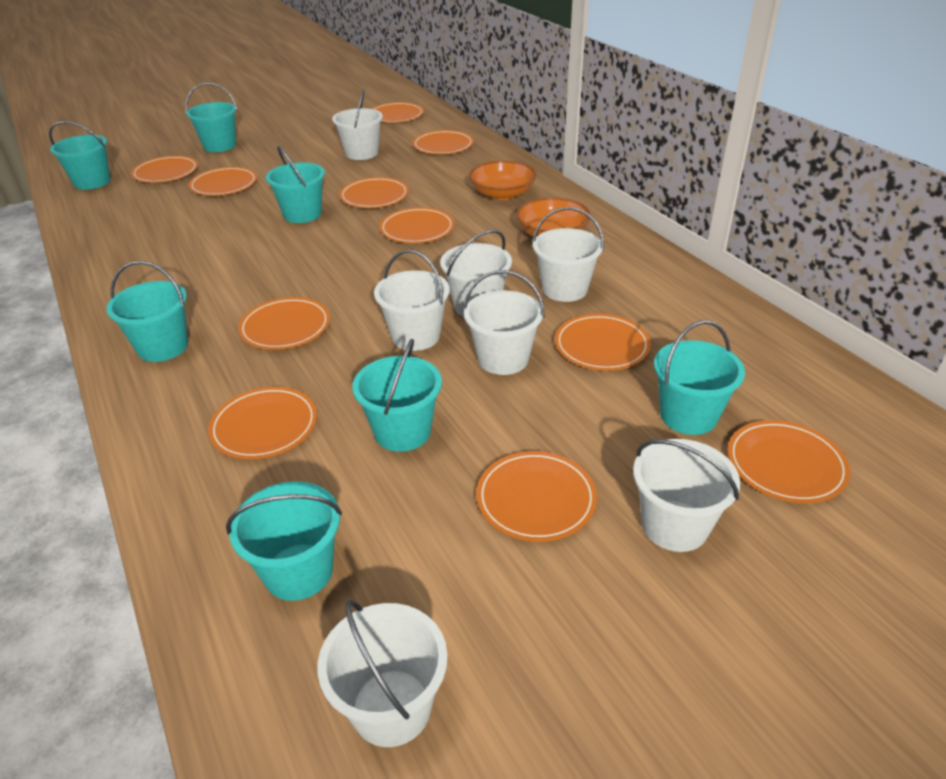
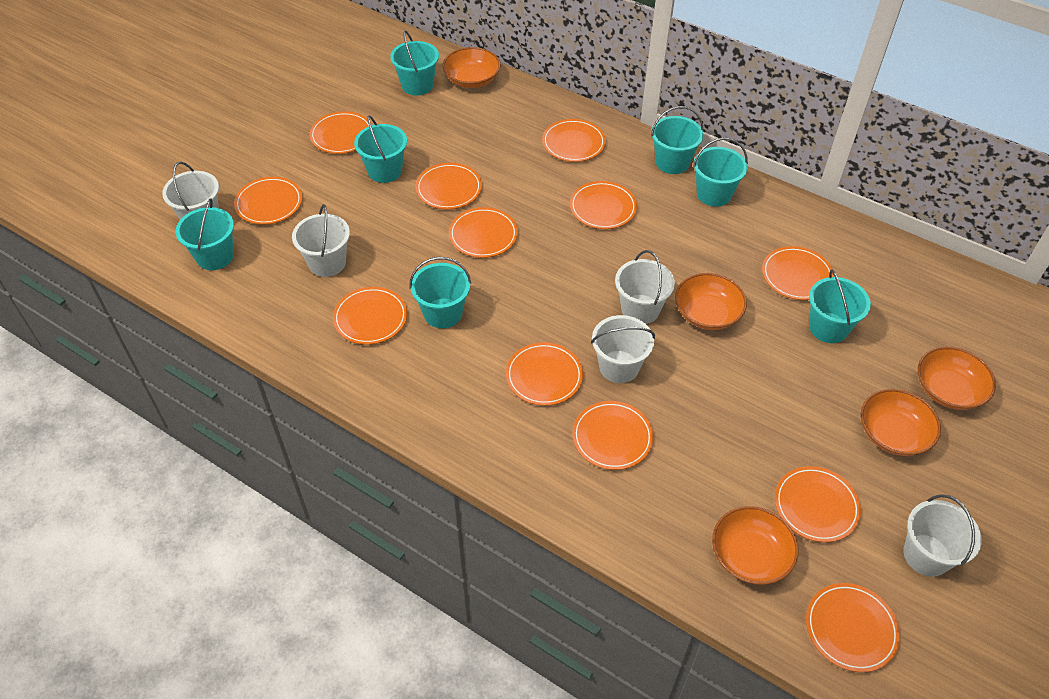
orange bowl: 2 -> 5
orange plate: 11 -> 12
white bucket: 7 -> 5

